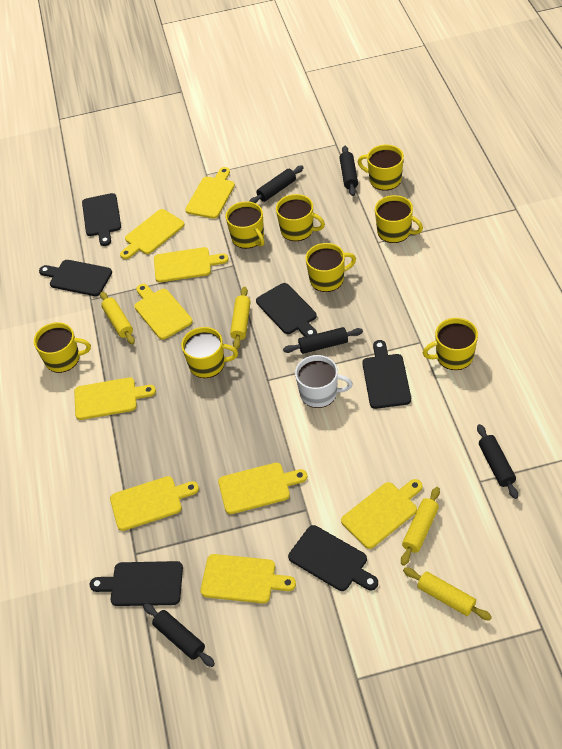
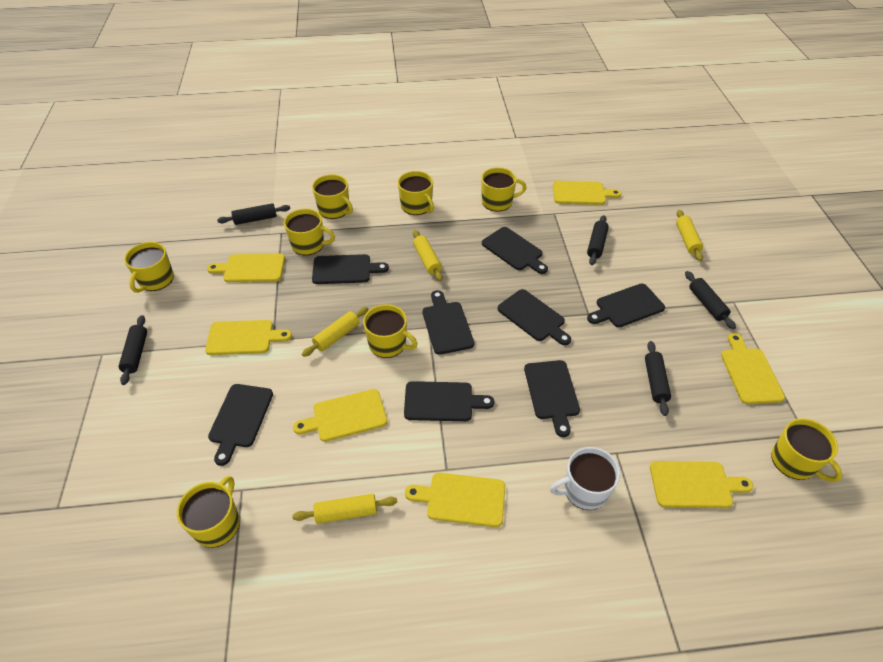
black cutting board: 6 -> 8
yellow cutting board: 9 -> 7

